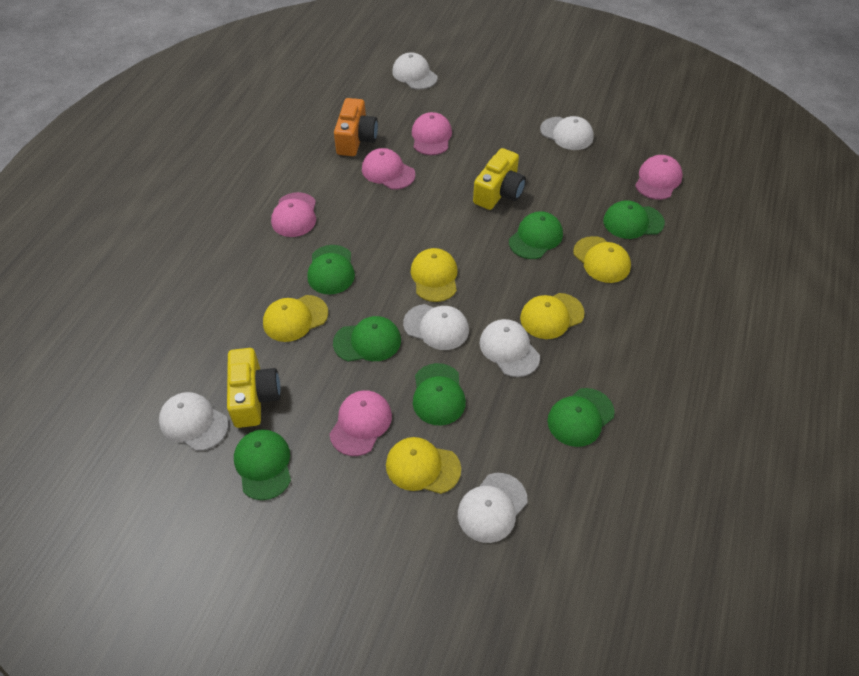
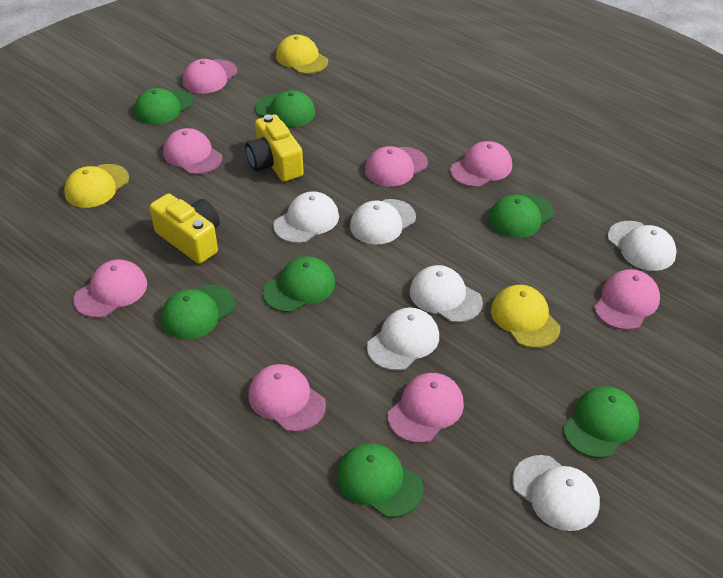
orange camera: 1 -> 0
pink cap: 5 -> 8
yellow cap: 5 -> 3

